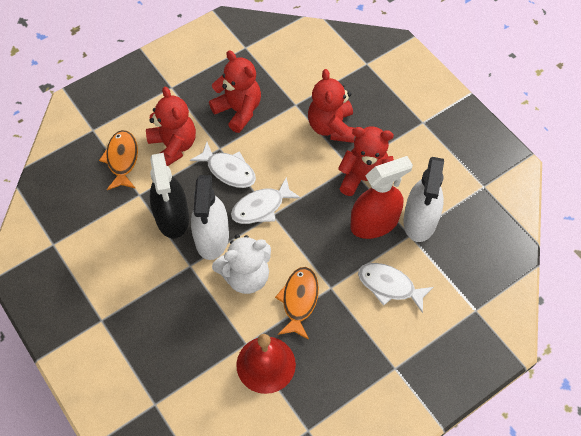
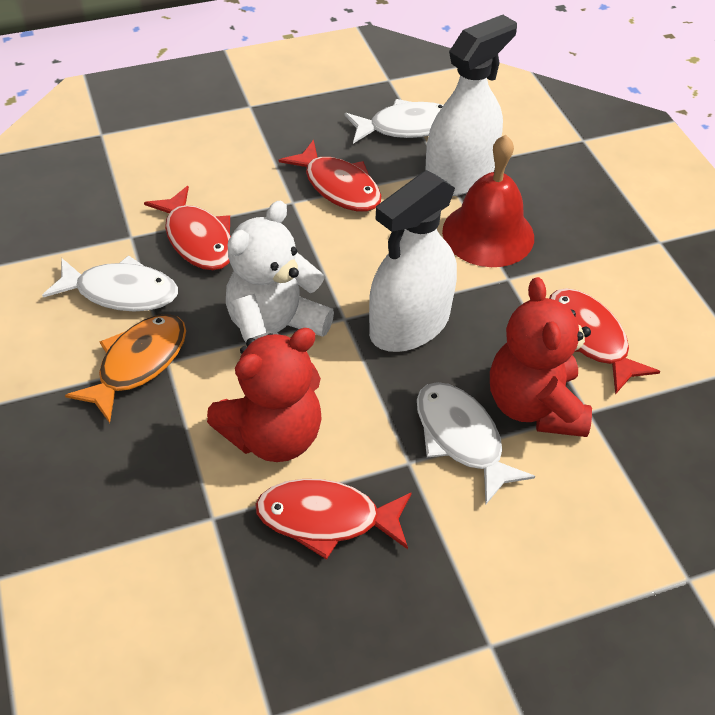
black spray bottle: 1 -> 0
orange fish: 2 -> 1
red fish: 0 -> 4
red spray bottle: 1 -> 0
red teddy bear: 4 -> 2

